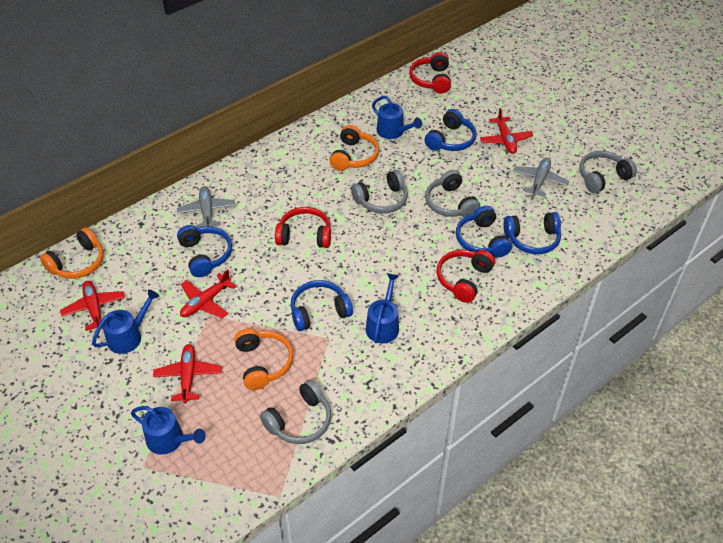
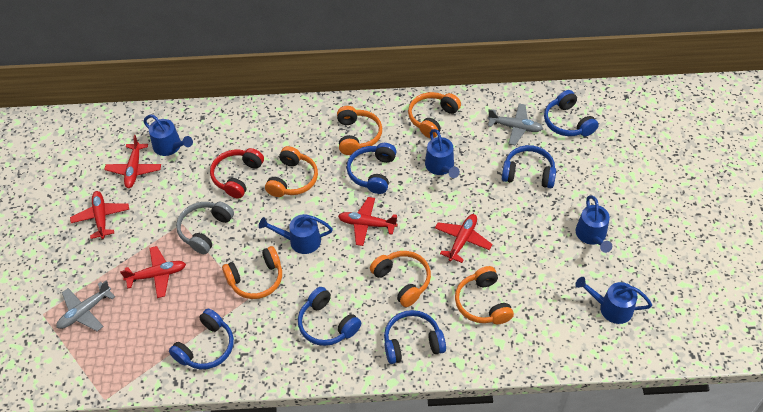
blue headphones: 5 -> 6
blue watering can: 4 -> 5
grey headphones: 4 -> 1
orange headphones: 3 -> 6
red headphones: 3 -> 1
red plane: 4 -> 5

